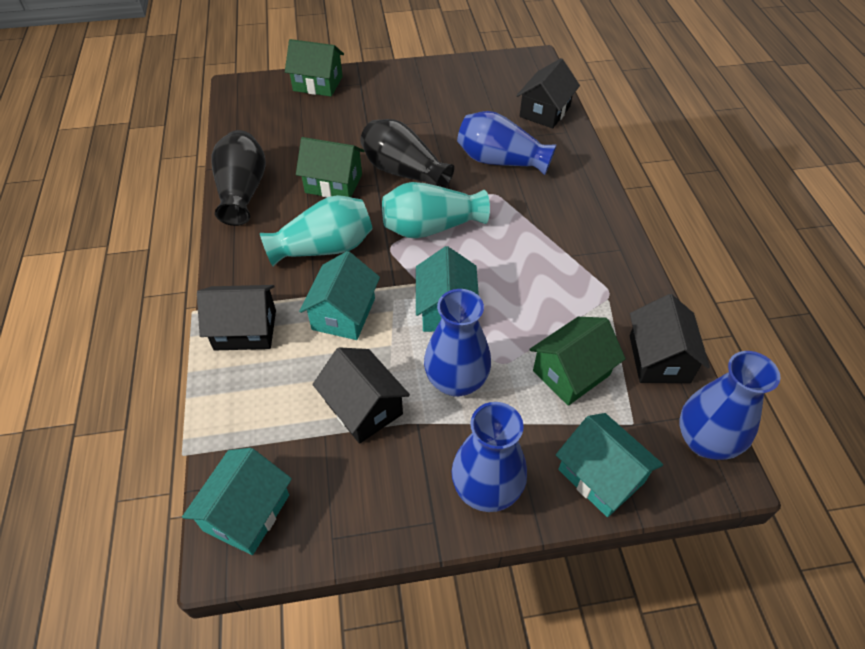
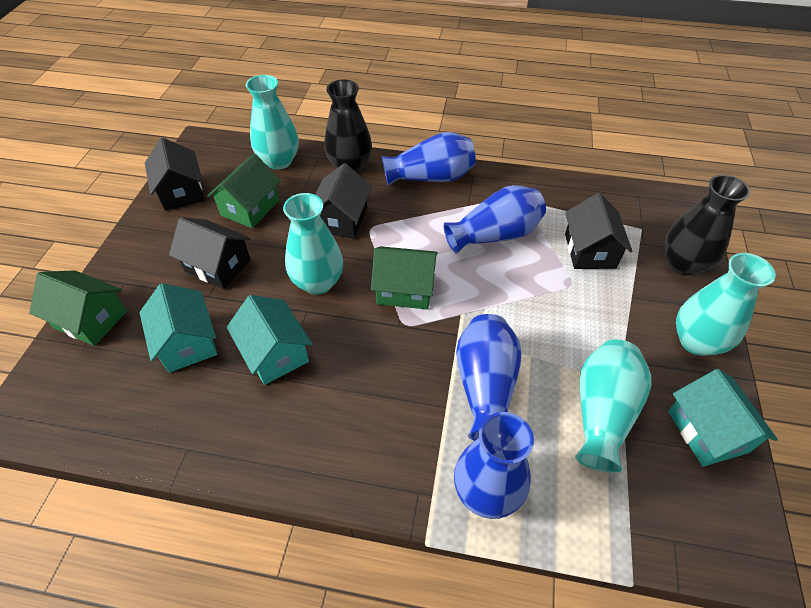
turquoise house: 4 -> 3
turquoise vase: 2 -> 4

